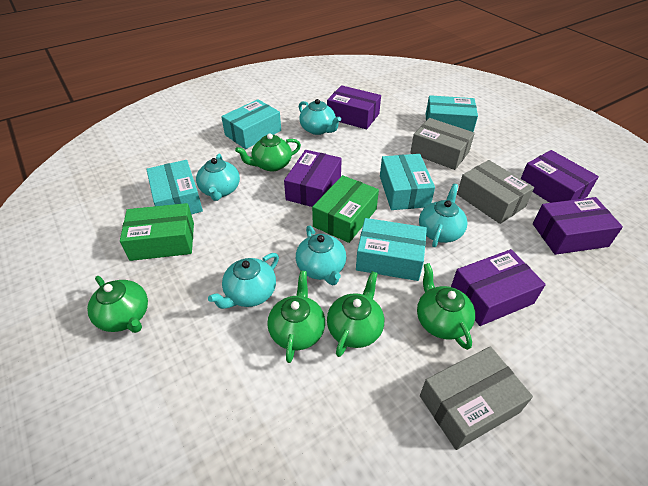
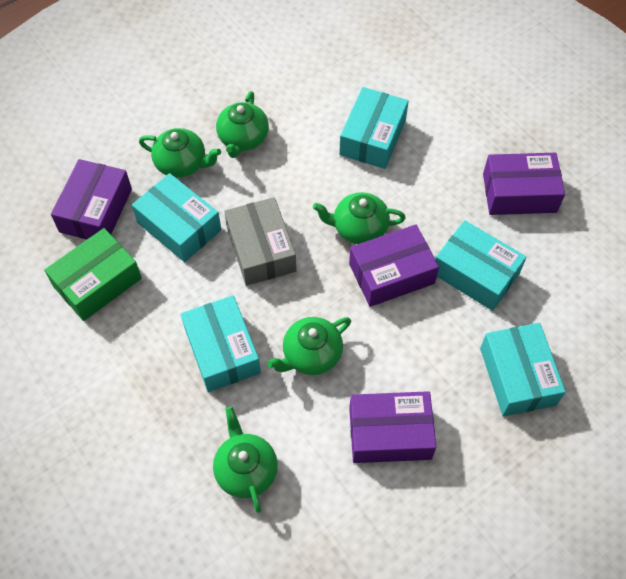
green box: 2 -> 1
grey box: 3 -> 1
purple box: 5 -> 4
turquoise teapot: 5 -> 0

